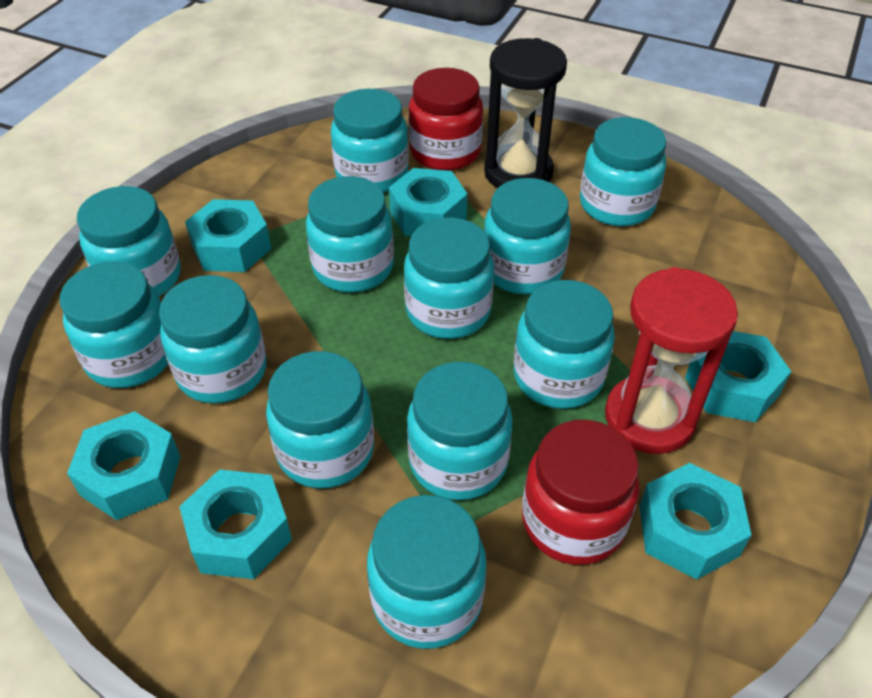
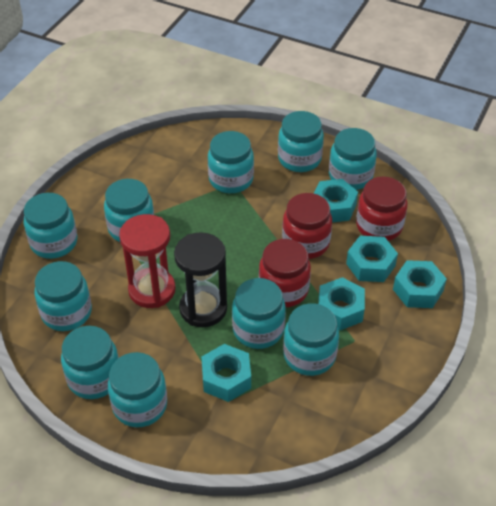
red jar: 2 -> 3
turquoise jar: 12 -> 10
turquoise nut: 6 -> 5

